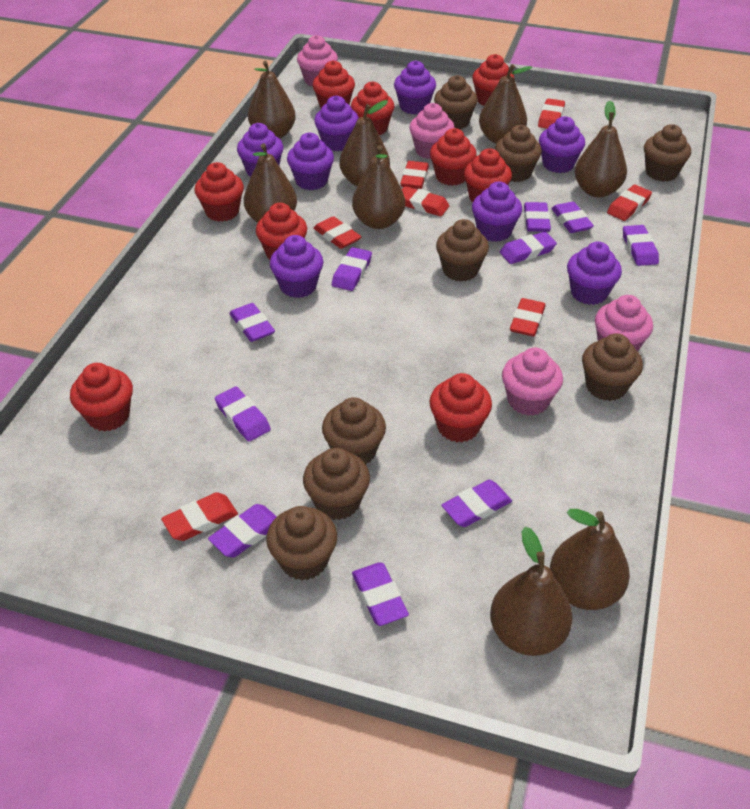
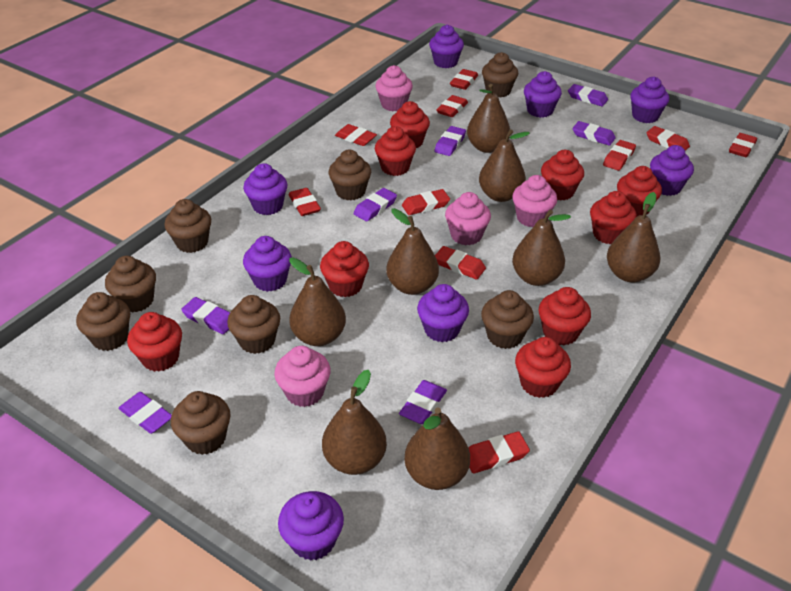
purple eraser: 10 -> 7
red eraser: 7 -> 10

